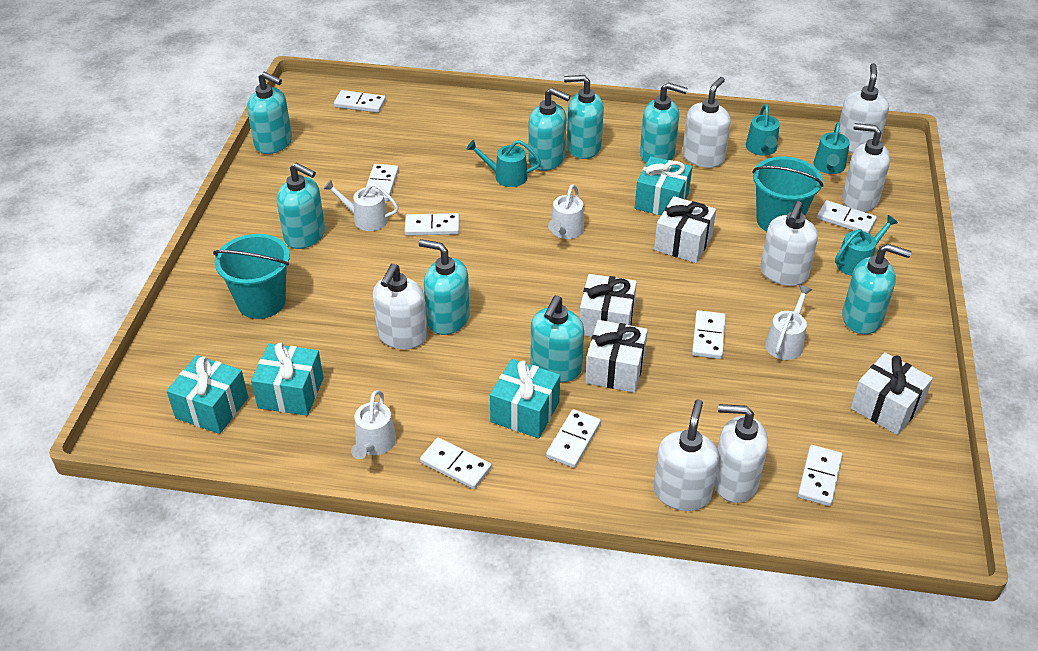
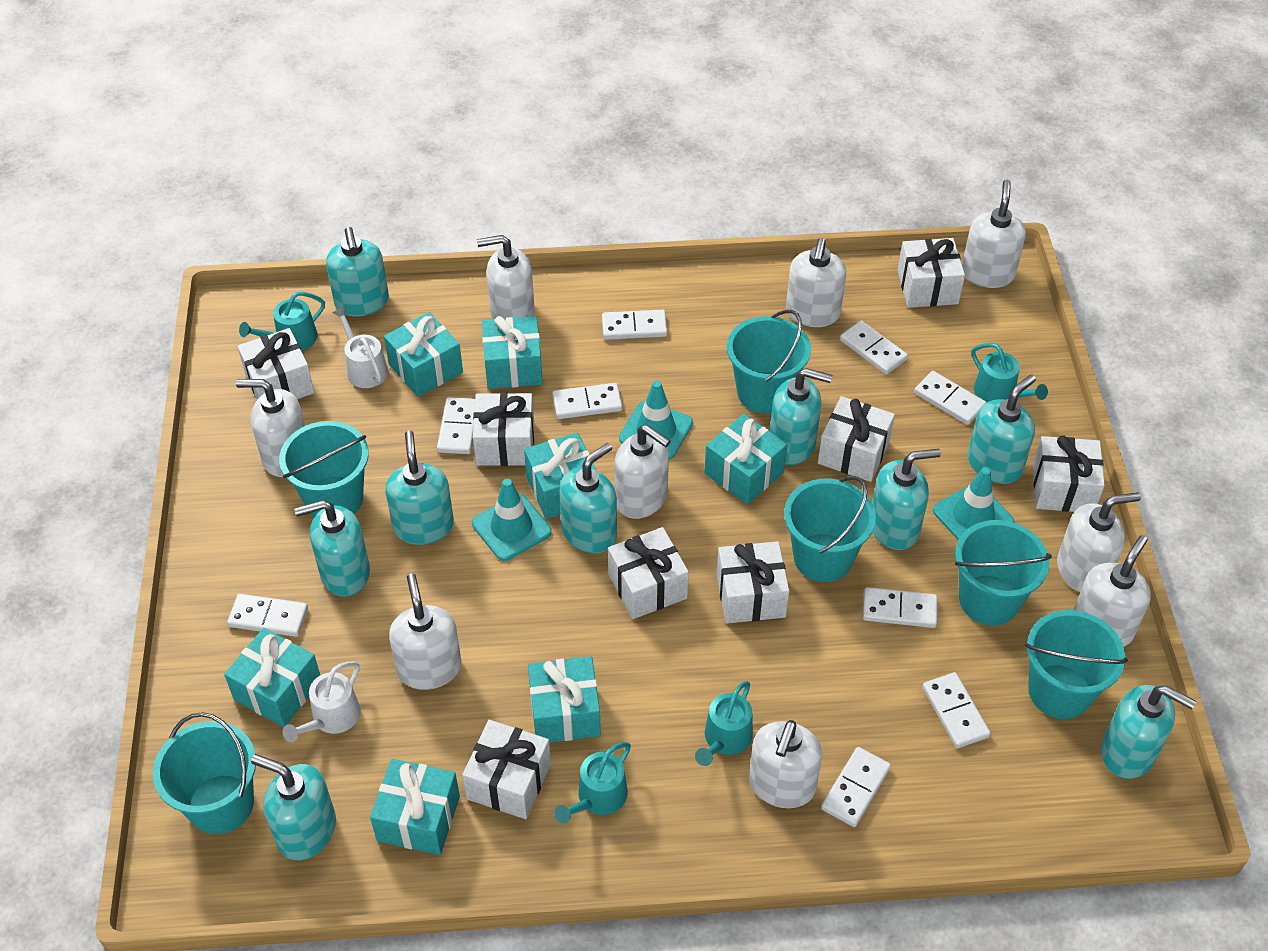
turquoise bucket: 2 -> 6
turquoise gift: 4 -> 7
turquoise soap dispenser: 8 -> 9
turquoise traffic cone: 0 -> 3
white domino: 8 -> 9
white gift: 4 -> 8
white soap dispenser: 7 -> 9
white watering can: 4 -> 2

